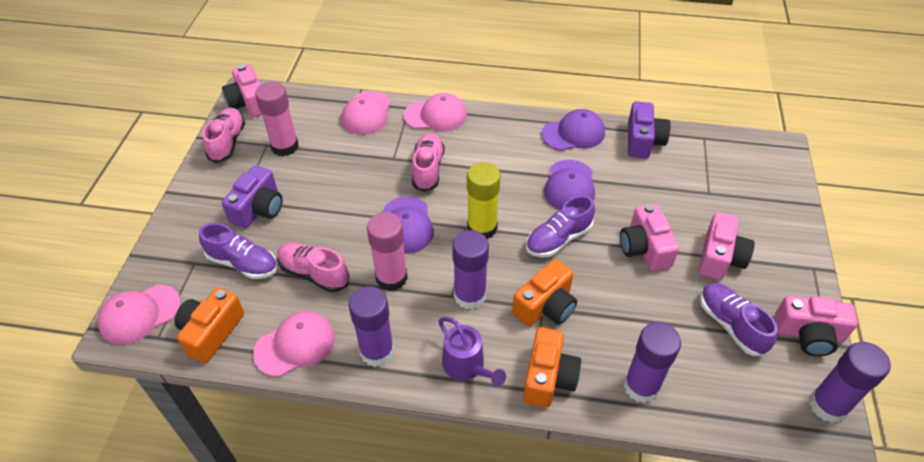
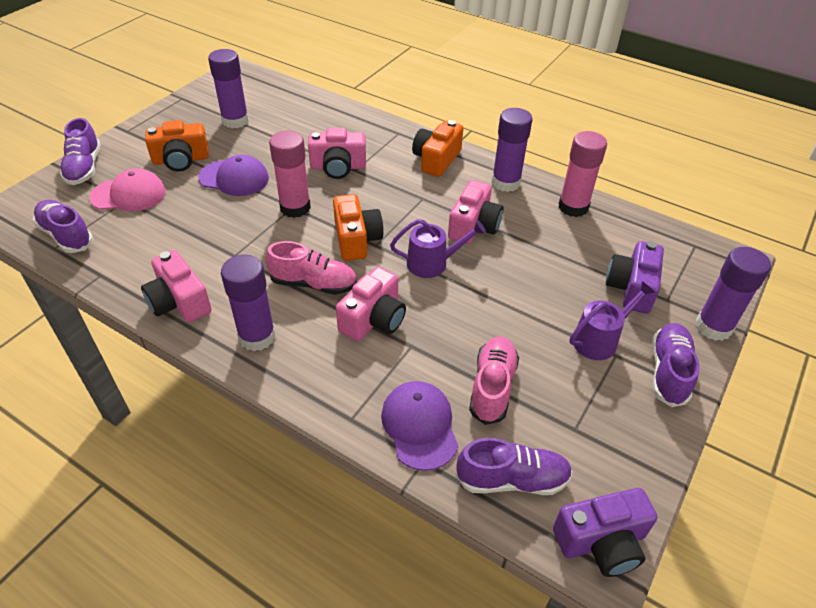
pink cap: 4 -> 1
pink shoe: 3 -> 2
purple cap: 3 -> 2
purple shoe: 3 -> 4
purple watering can: 1 -> 2
yellow glue stick: 1 -> 0

